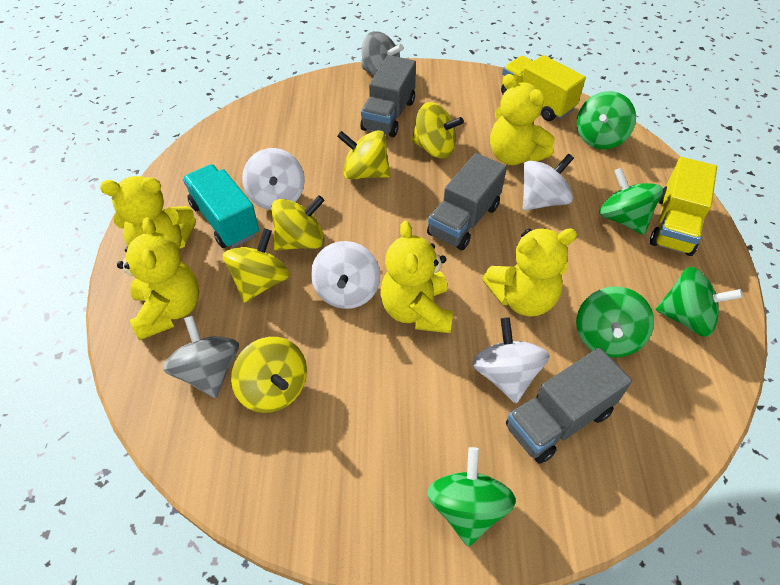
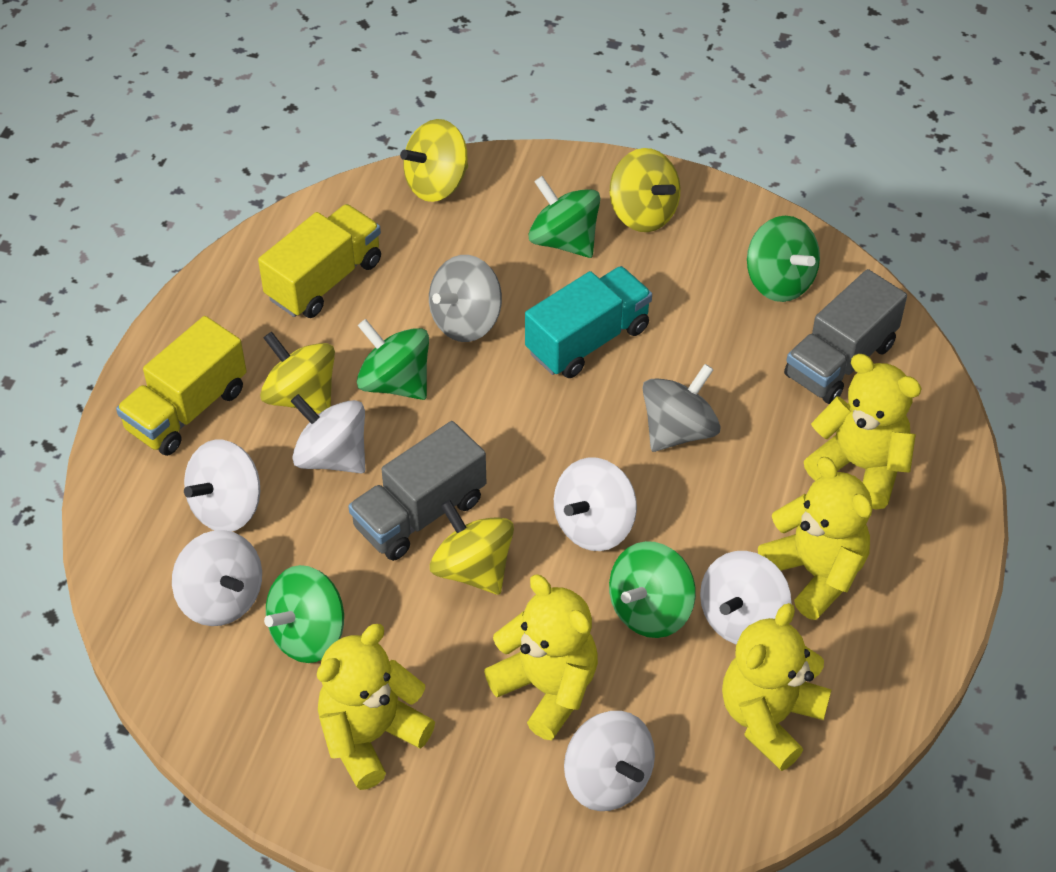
grey truck: 3 -> 2
white spinning top: 4 -> 6
yellow spinning top: 5 -> 4

